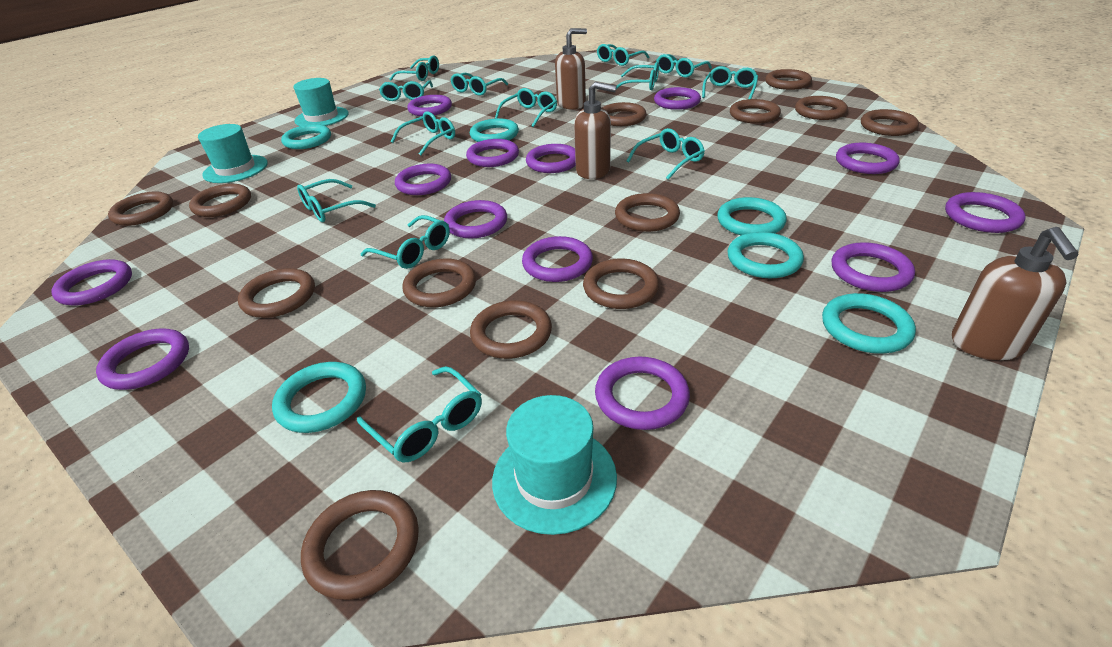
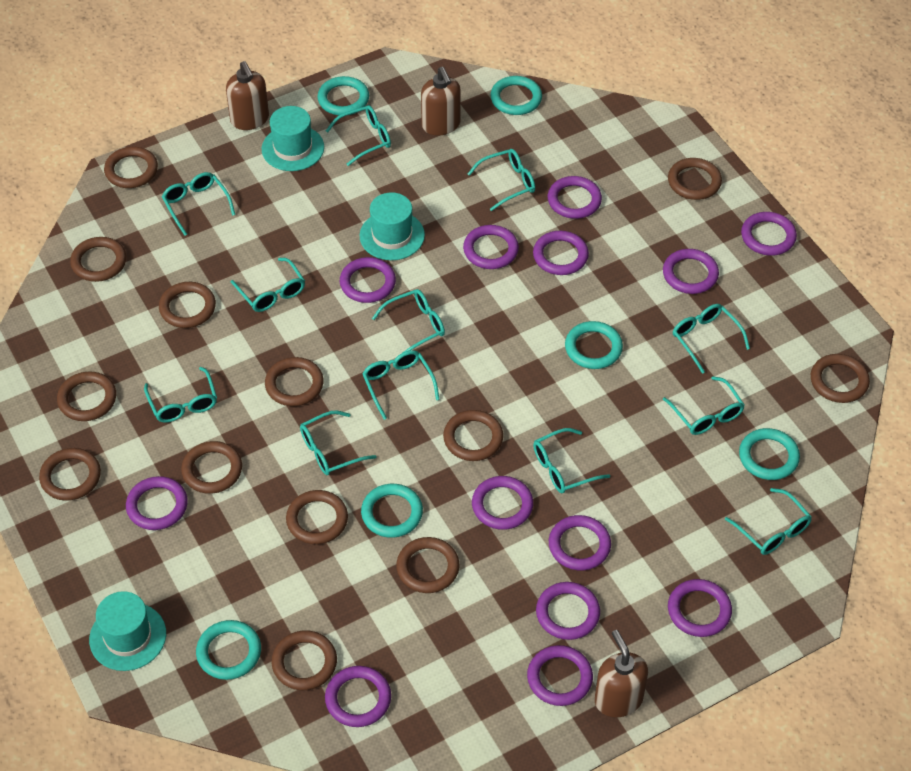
turquoise glasses: 13 -> 12

